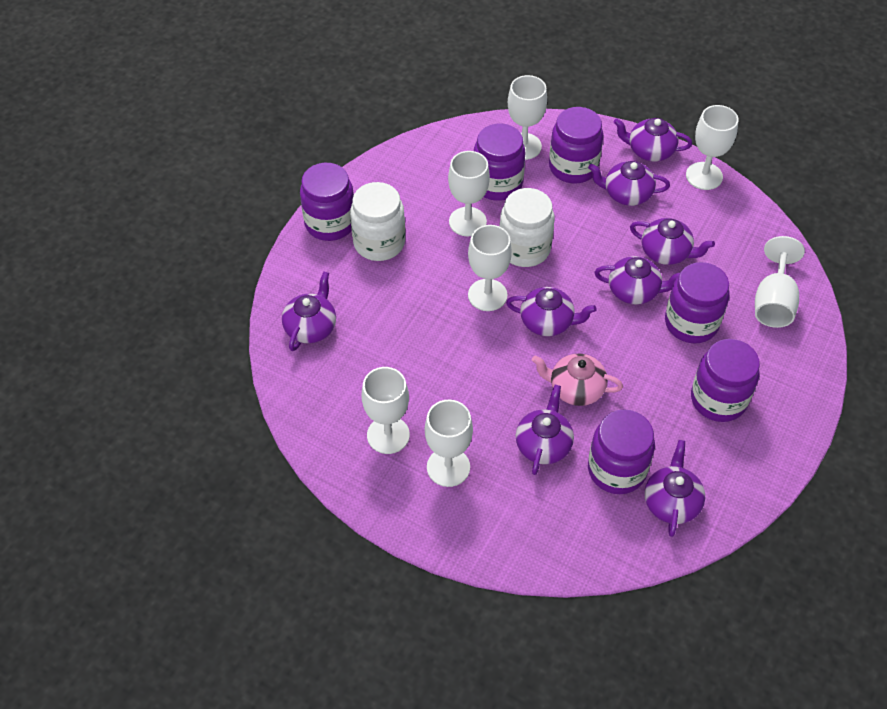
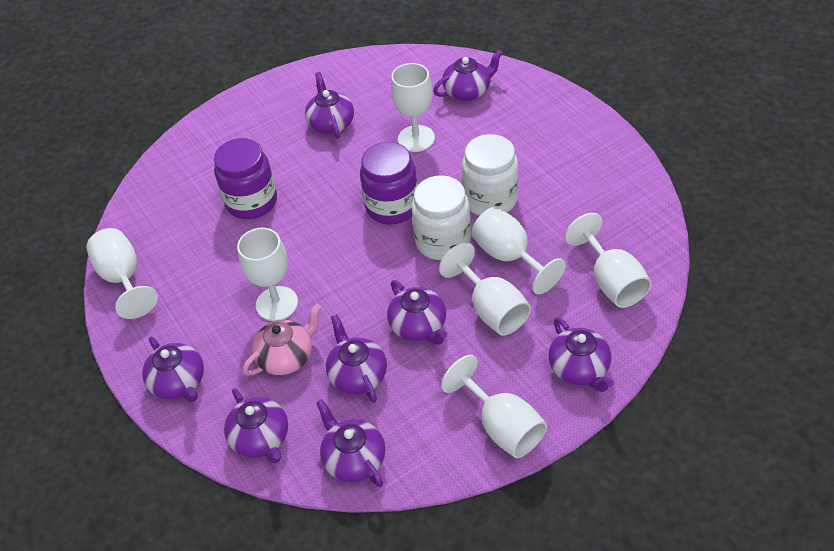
purple jar: 6 -> 2

